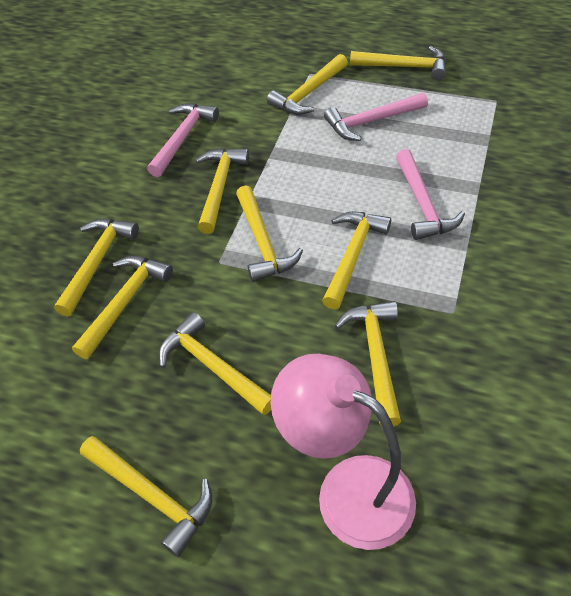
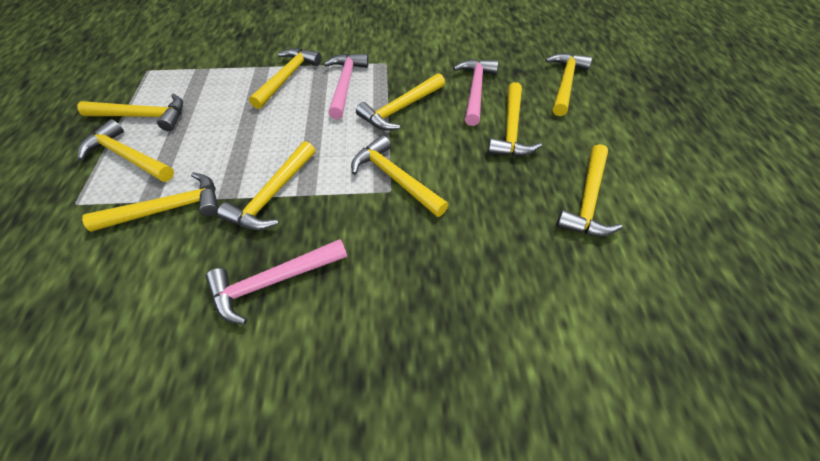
pink lamp: 1 -> 0

